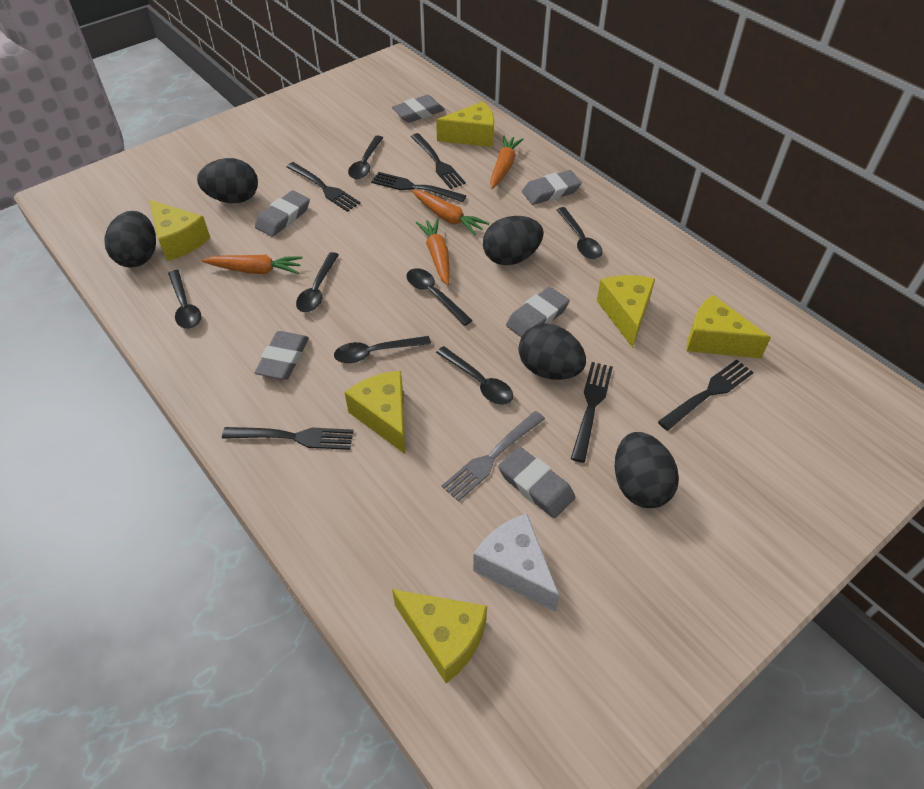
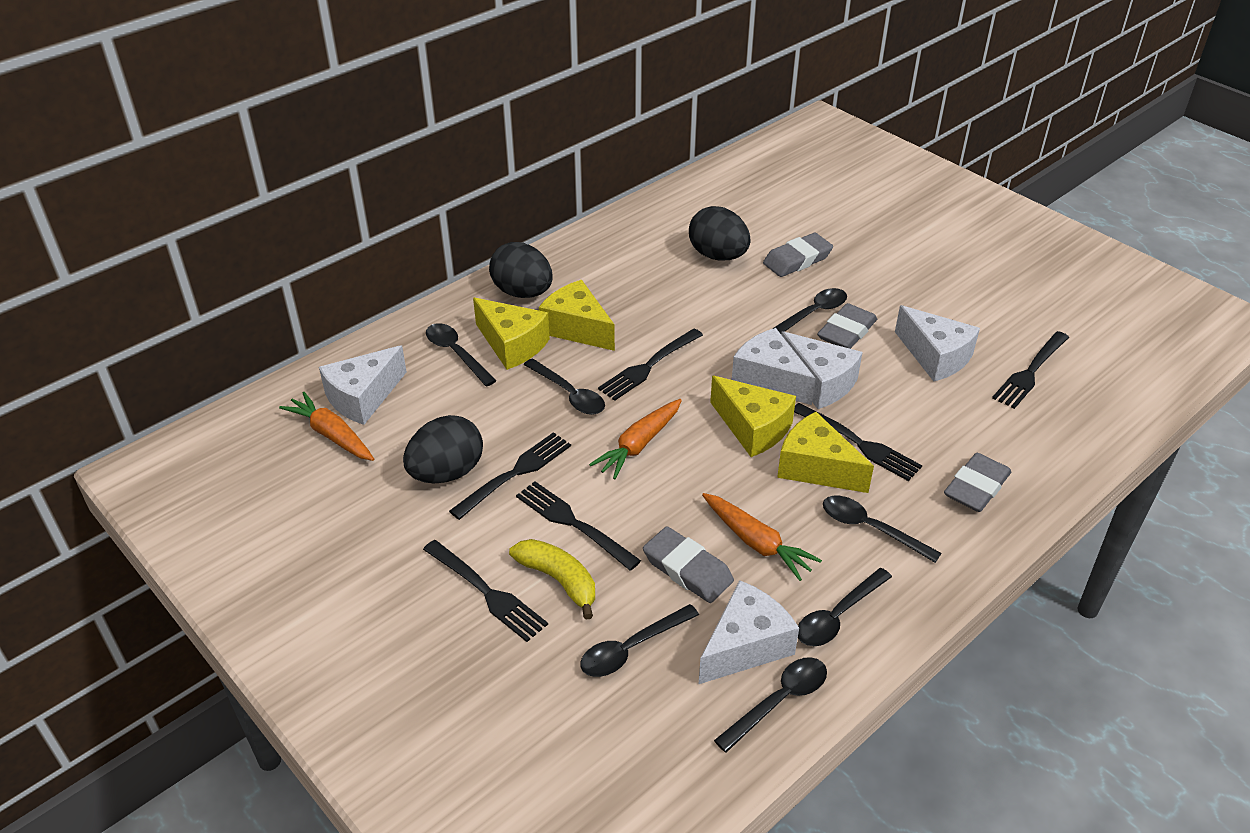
black egg: 5 -> 3
grey eraser: 6 -> 4
grey fork: 1 -> 0
orange carrot: 4 -> 3
white cheese: 1 -> 5
yellow banana: 0 -> 1
yellow cheese: 6 -> 4

